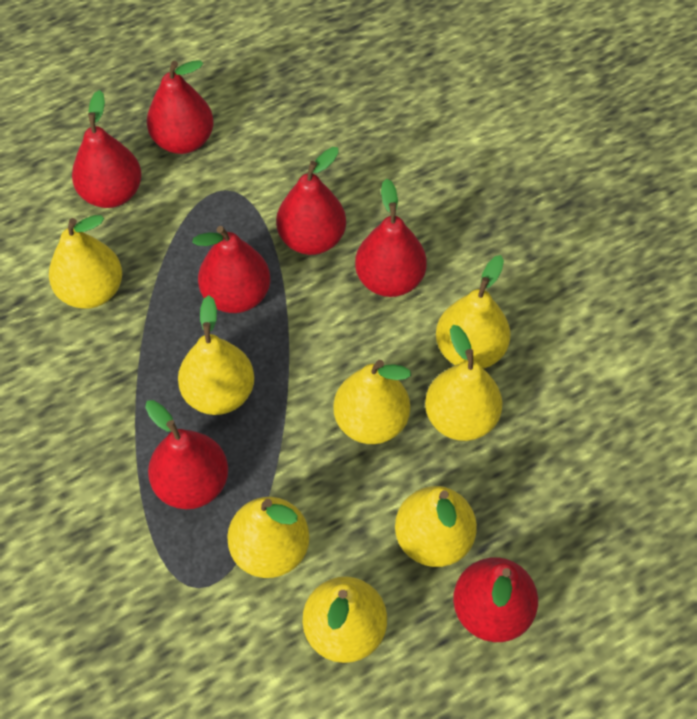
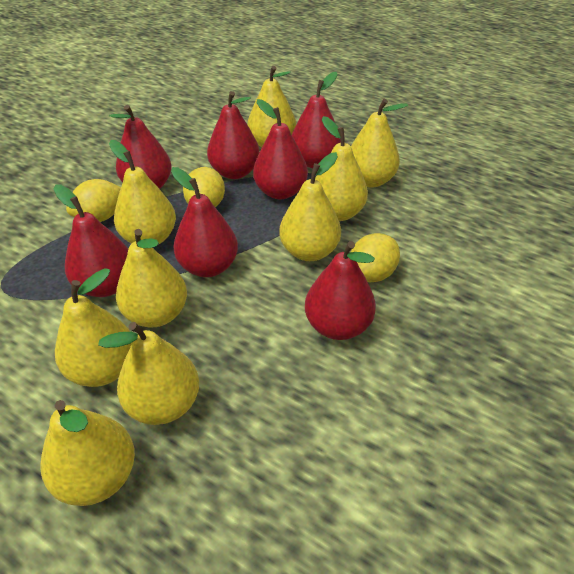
yellow lemon: 0 -> 3
yellow pear: 8 -> 9

